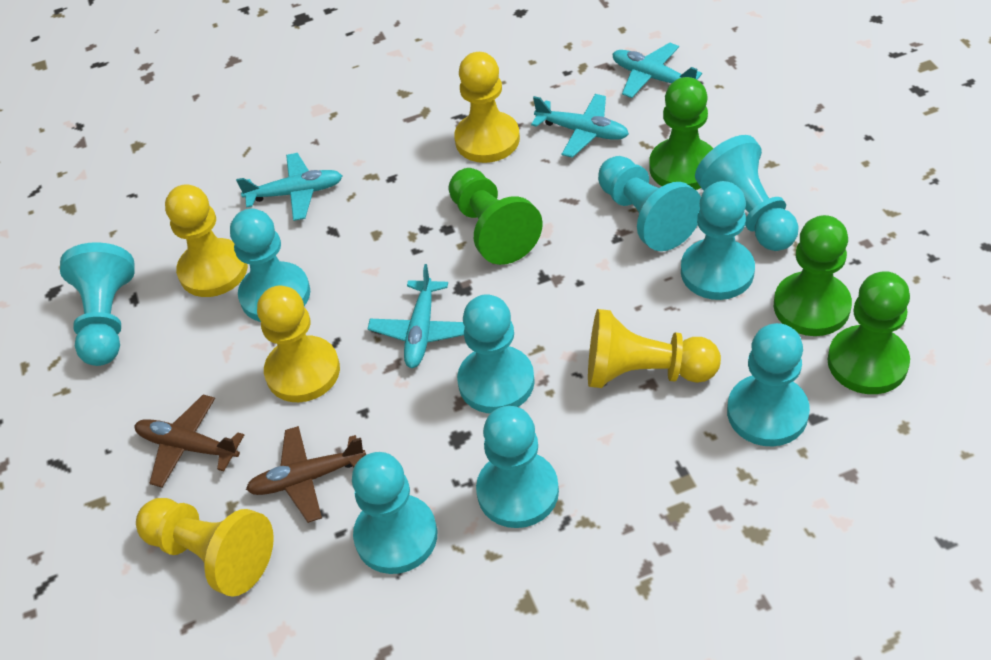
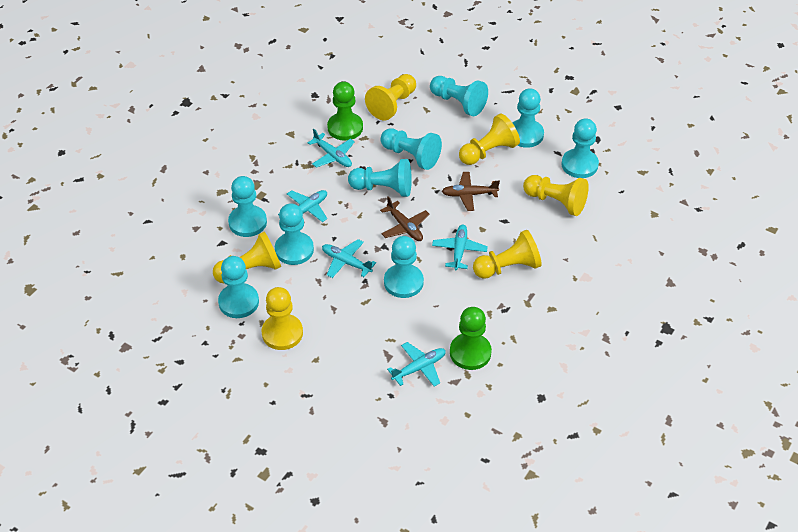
green pawn: 4 -> 2
turquoise plane: 4 -> 5
yellow pawn: 5 -> 6

